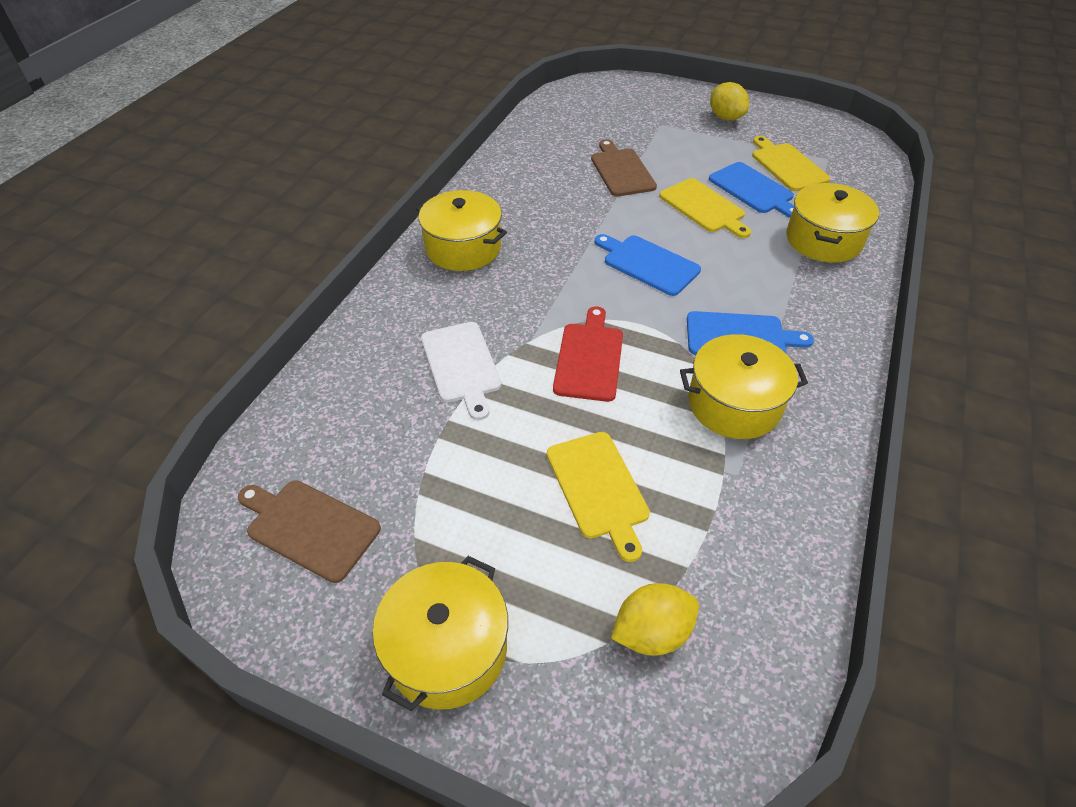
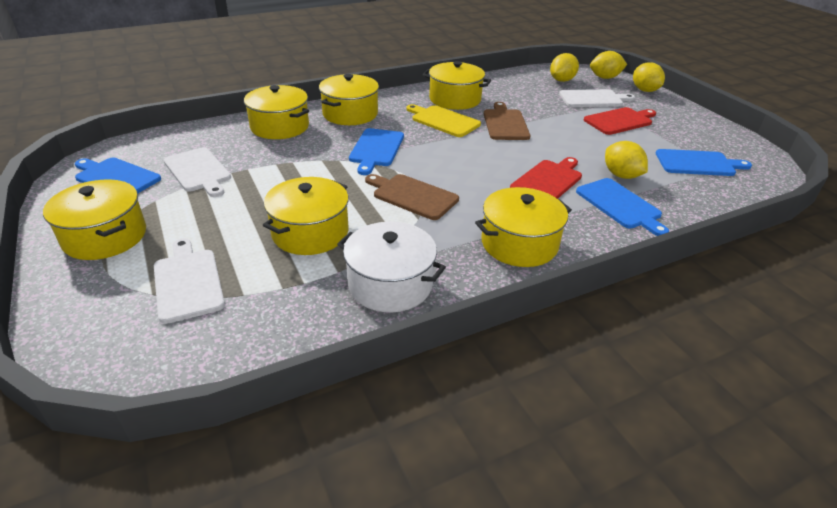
blue cutting board: 3 -> 4
red cutting board: 1 -> 2
white cutting board: 1 -> 3
white pot: 0 -> 1
yellow cutting board: 3 -> 1
yellow lemon: 2 -> 4
yellow pot: 4 -> 6

